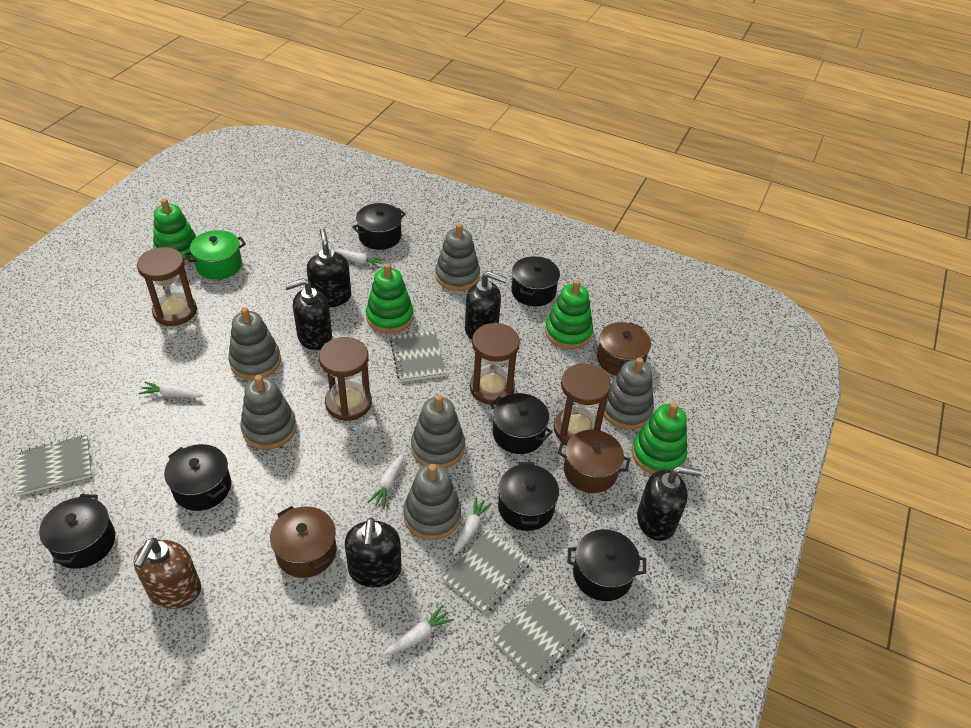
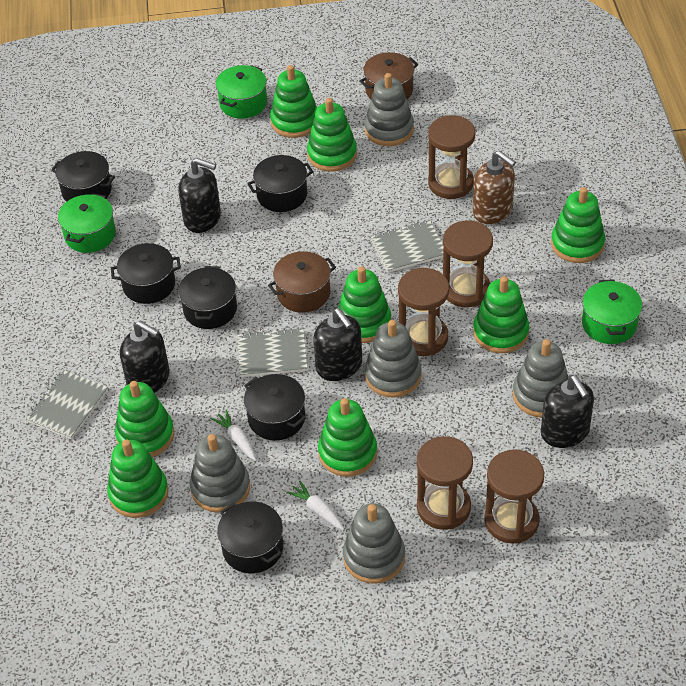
black pot: 7 -> 6
black soap dispenser: 5 -> 4
brown hourglass: 4 -> 5
brown pot: 3 -> 2
green pot: 1 -> 3
green stacking toy: 4 -> 8
grey notebook: 4 -> 3
grey stacking toy: 6 -> 5
white carrot: 5 -> 2

